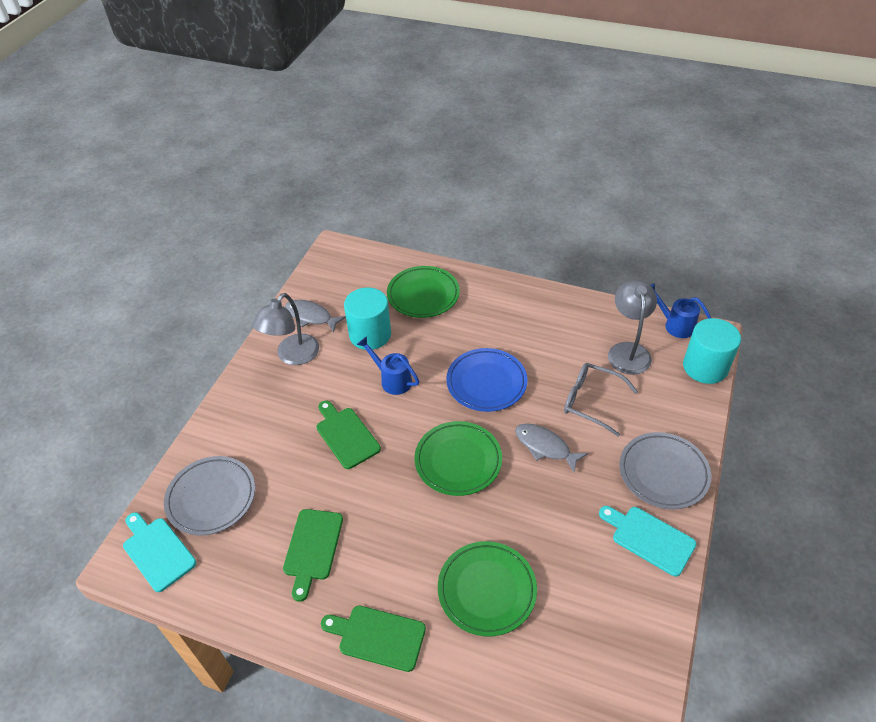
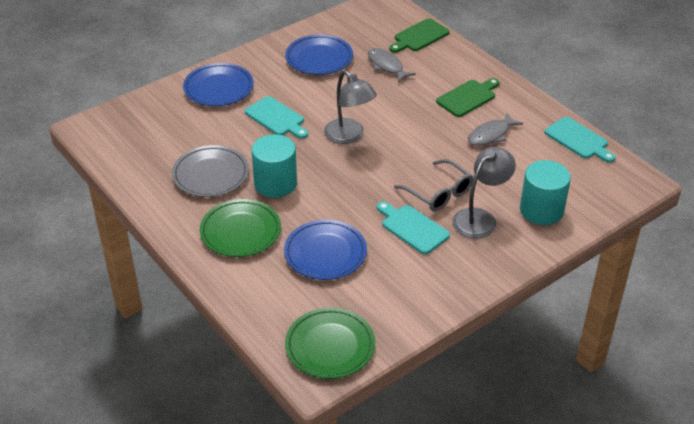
blue plate: 1 -> 3
blue watering can: 2 -> 0
green cutting board: 3 -> 2
green plate: 3 -> 2
grey plate: 2 -> 1
turquoise cutting board: 2 -> 3

